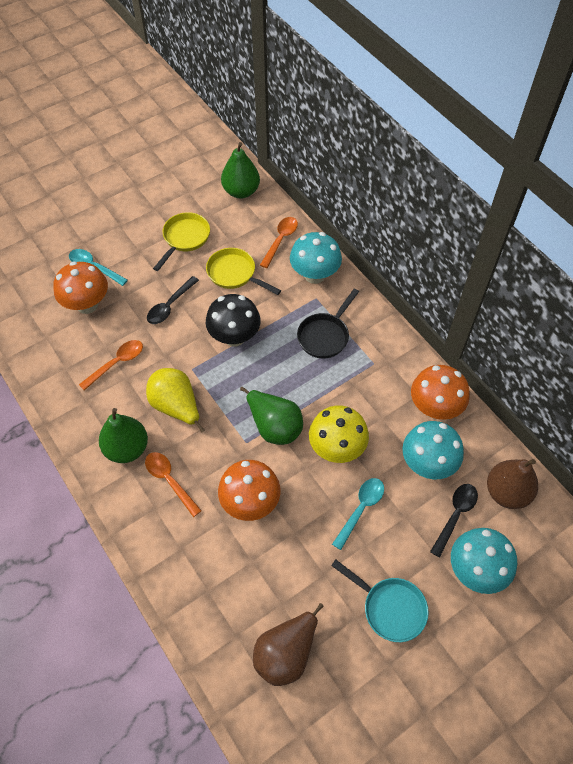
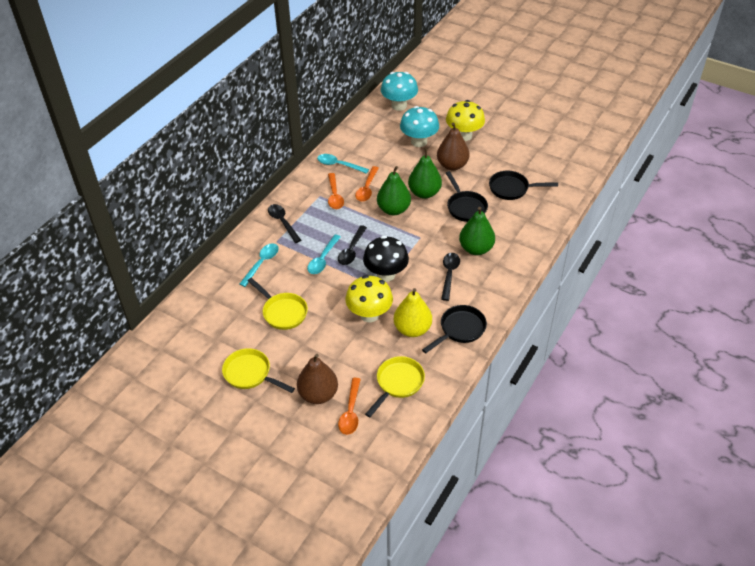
black pan: 1 -> 3
black spoon: 2 -> 3
orange mushroom: 3 -> 0
turquoise mushroom: 3 -> 2
turquoise pan: 1 -> 0
turquoise spoon: 2 -> 3
yellow mushroom: 1 -> 2
yellow pan: 2 -> 3

